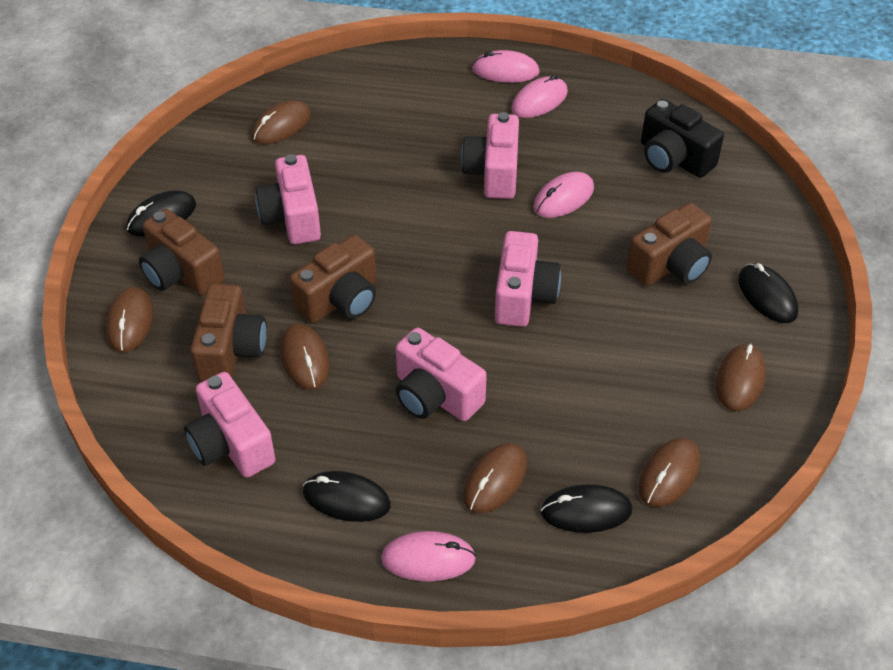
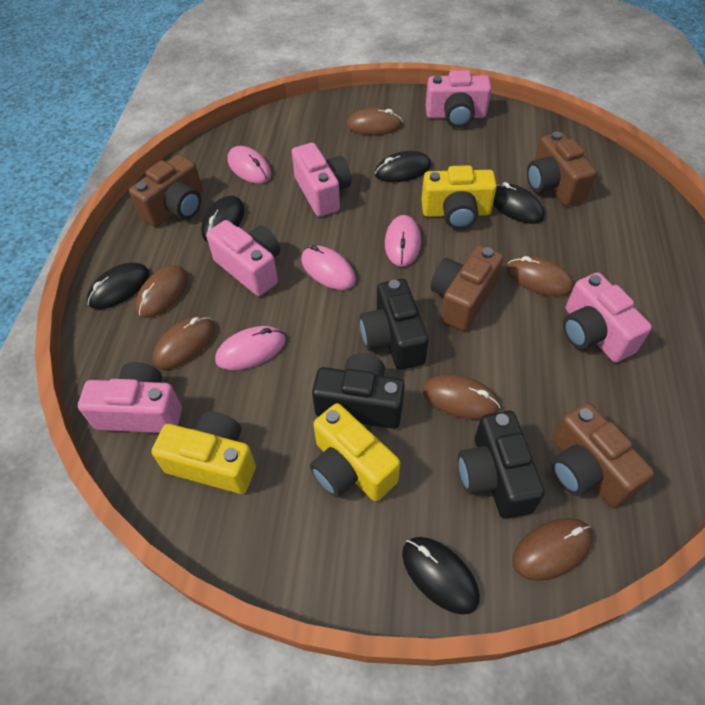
black camera: 1 -> 3
black mouse: 4 -> 5
yellow camera: 0 -> 3

